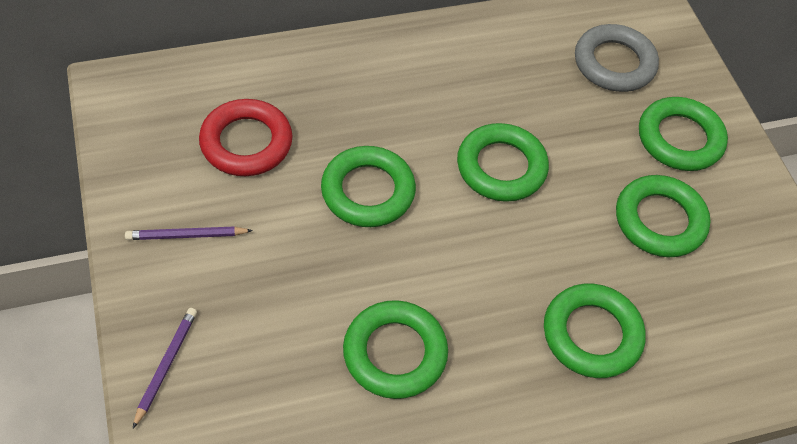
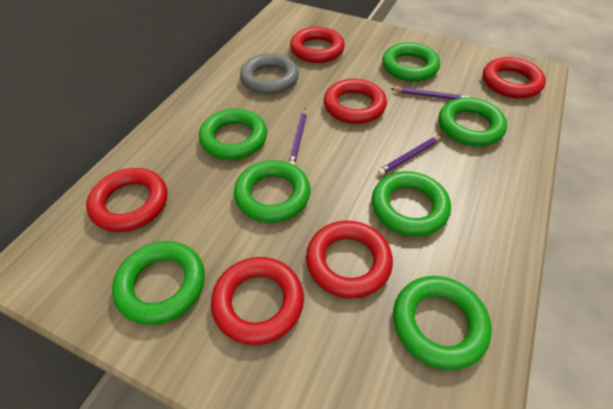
green ring: 6 -> 7
purple pencil: 2 -> 3
red ring: 1 -> 6

